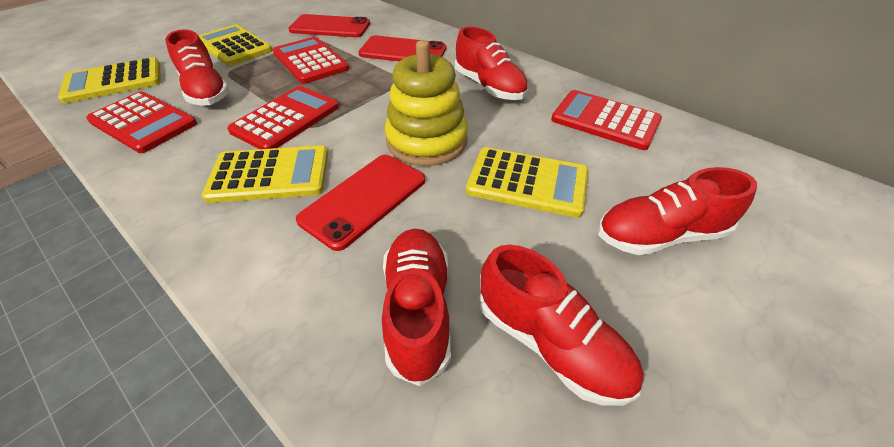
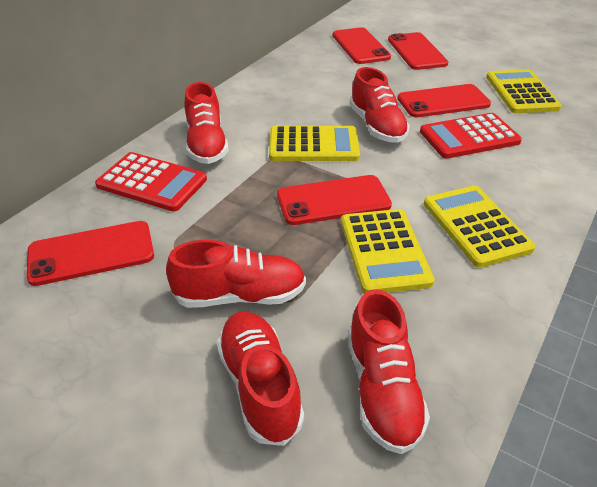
red calculator: 4 -> 2
red phone: 3 -> 5
yellow stacking toy: 1 -> 0

